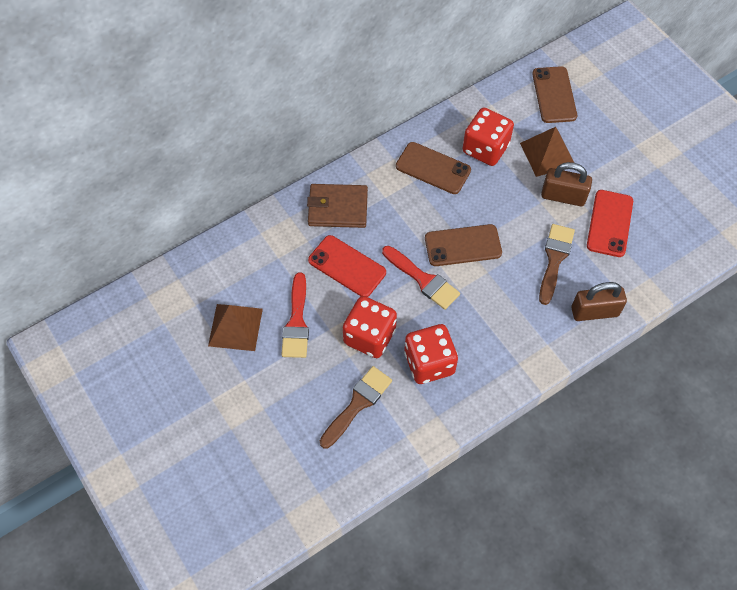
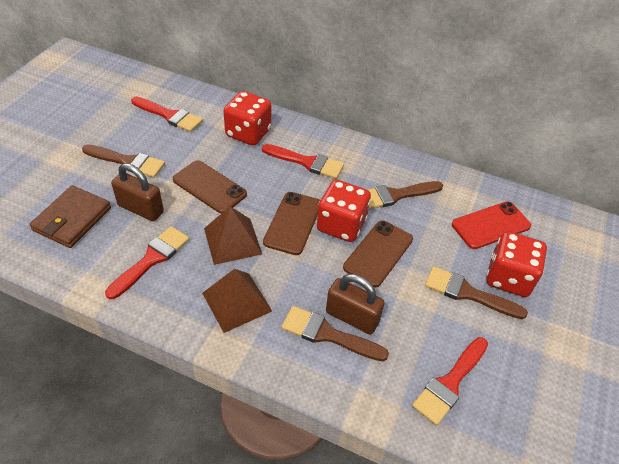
brown brush: 2 -> 4
red brush: 2 -> 4
red phone: 2 -> 1

